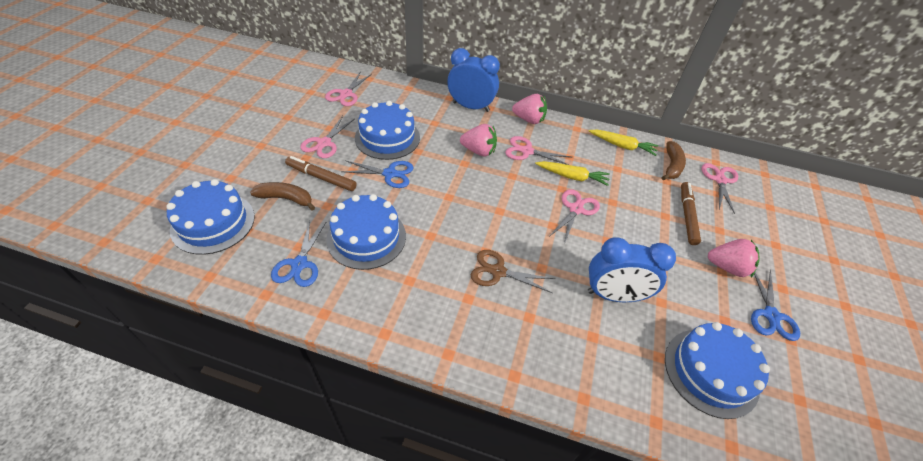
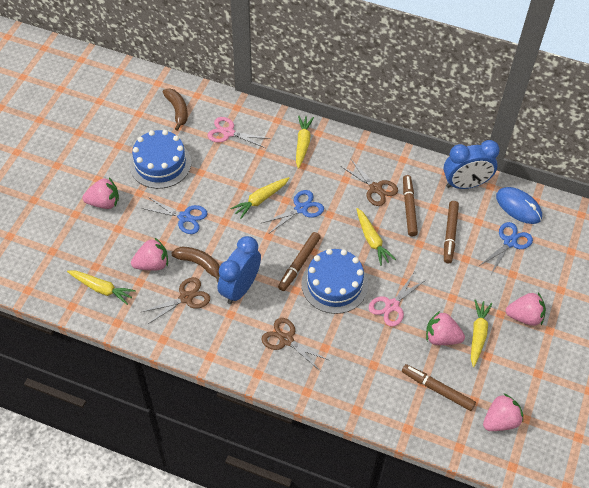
blue cake: 4 -> 2
blue mouse: 0 -> 1
brown marker: 2 -> 4
brown scissors: 1 -> 3
pink scissors: 5 -> 2
pink strawberry: 3 -> 5
yellow carrot: 2 -> 5

